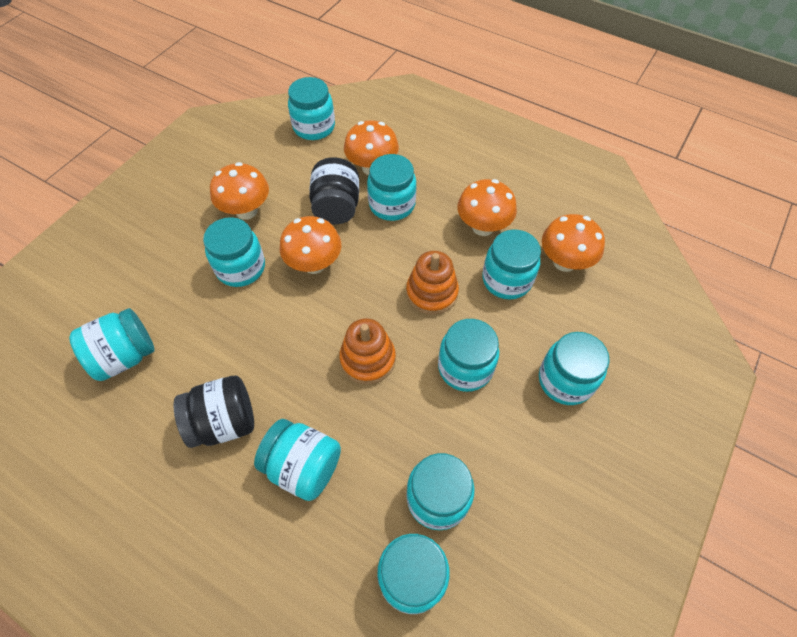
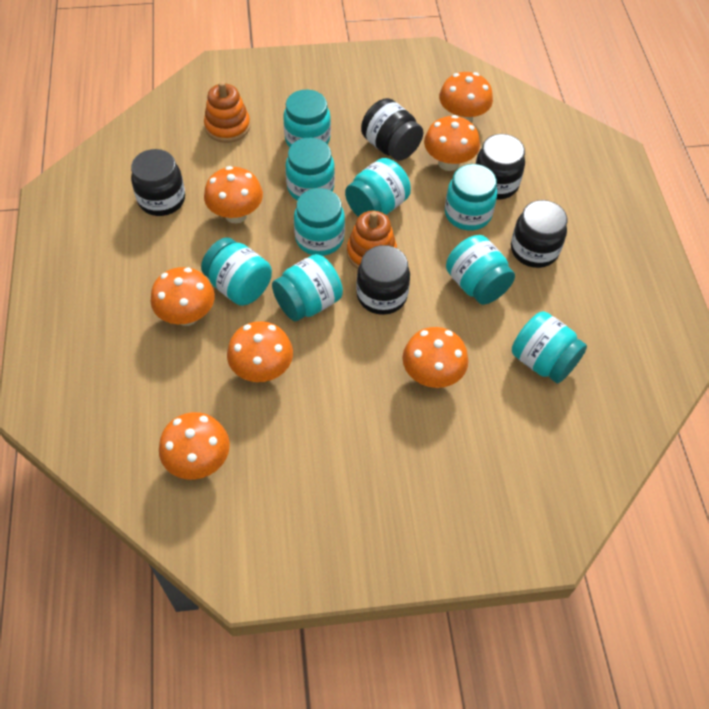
black jar: 2 -> 5
orange mushroom: 5 -> 7
turquoise jar: 10 -> 9

